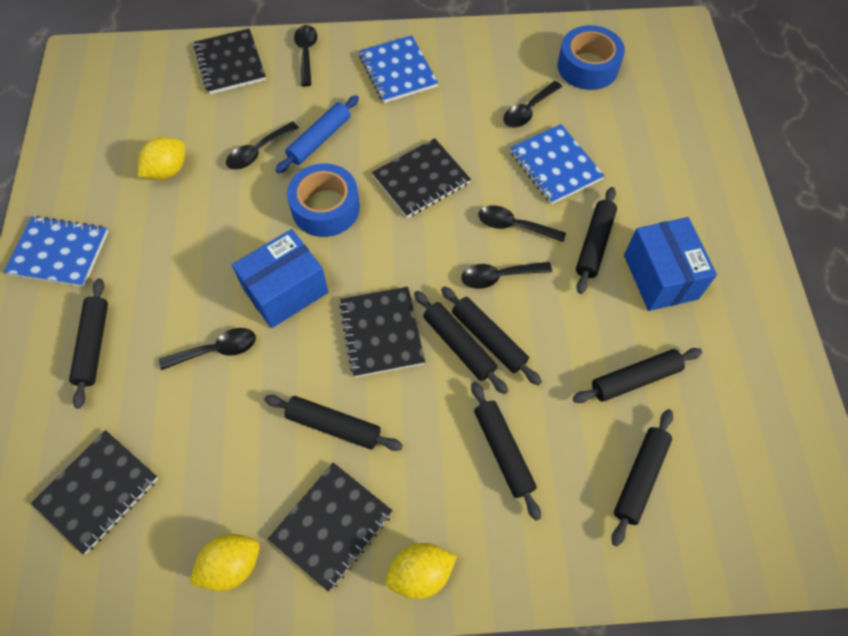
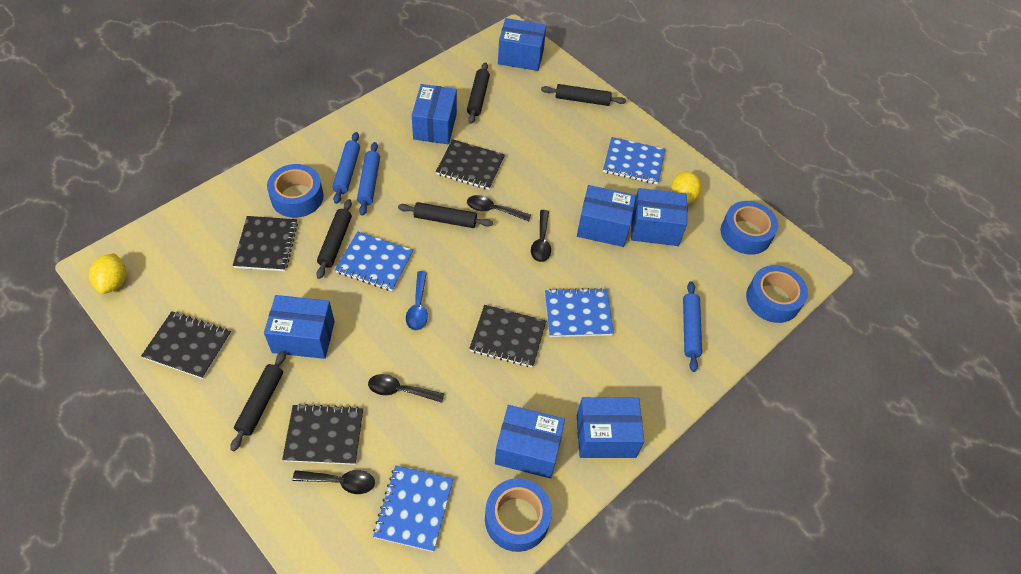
black rolling pin: 8 -> 5
black spoon: 6 -> 4
blue box: 2 -> 7
blue notebook: 3 -> 4
blue rolling pin: 1 -> 3
blue spoon: 0 -> 1
blue tape: 2 -> 4
yellow lemon: 3 -> 2

